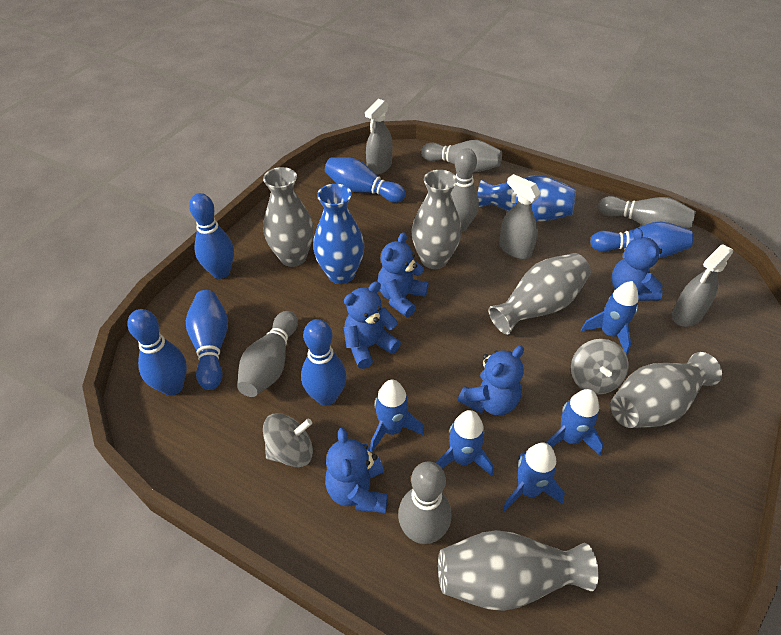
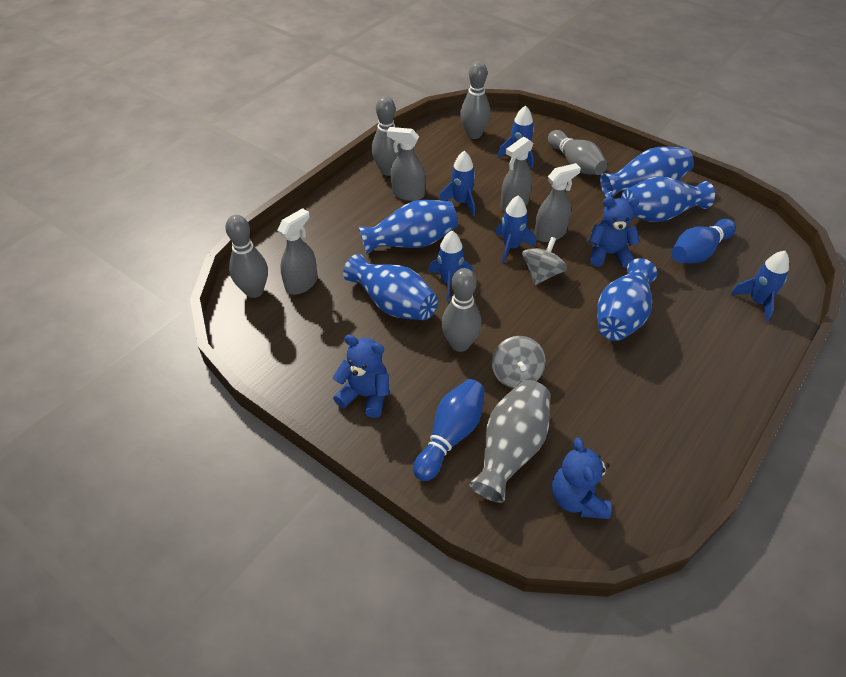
blue bowling pin: 6 -> 2
blue teddy bear: 5 -> 3
blue vase: 2 -> 5
grey spray bottle: 3 -> 4
grey vase: 5 -> 1

